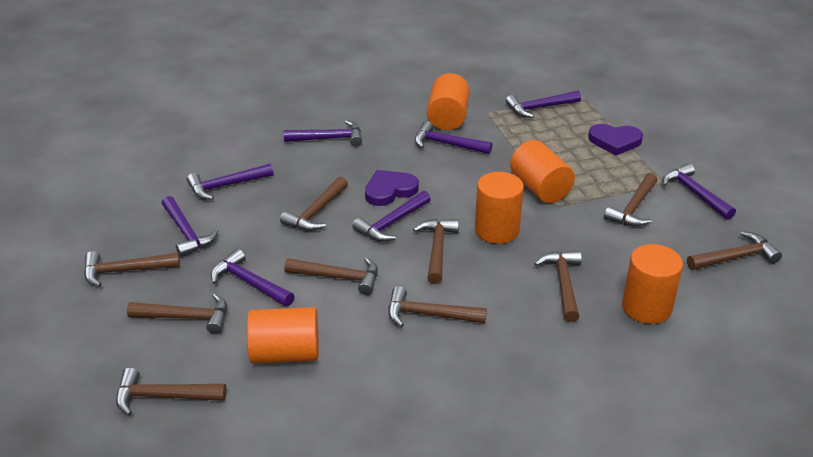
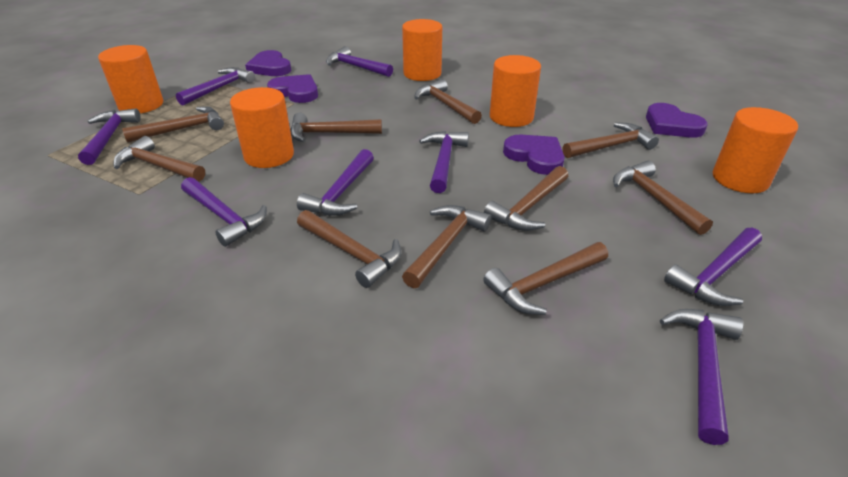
purple heart: 2 -> 4

